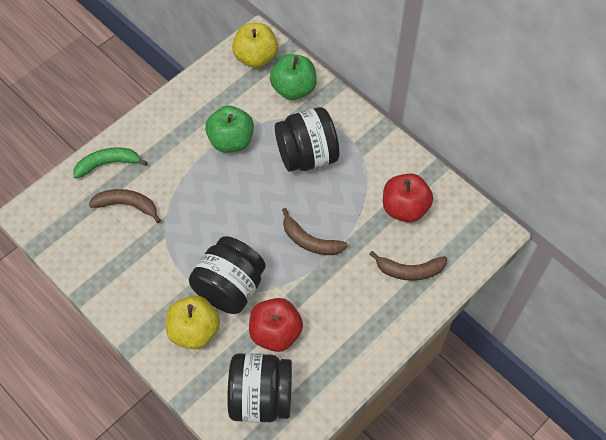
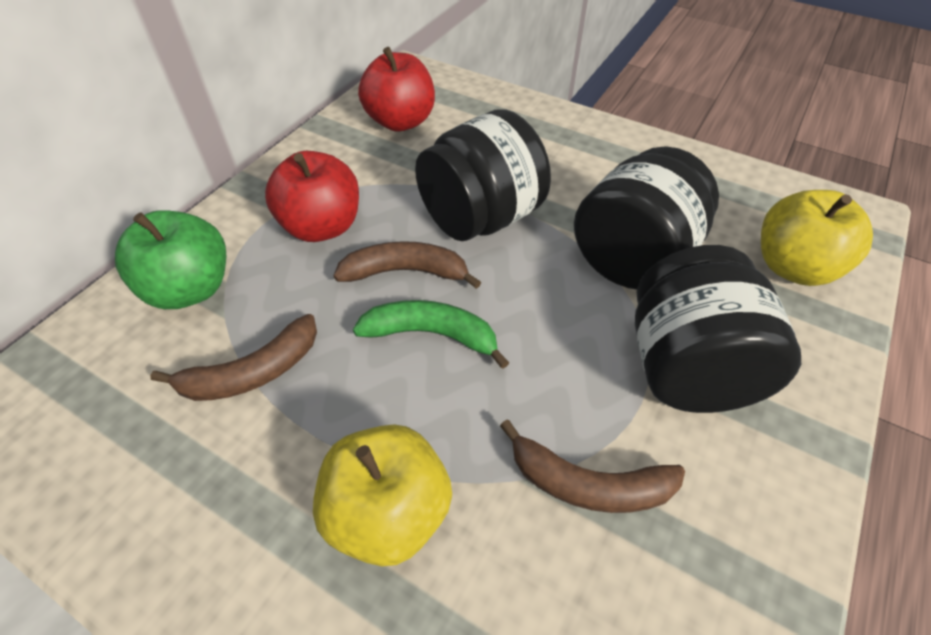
green apple: 2 -> 1

